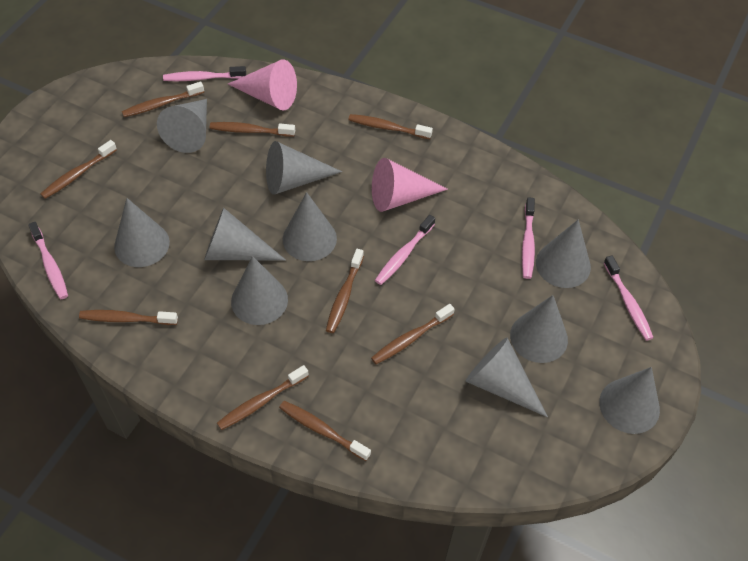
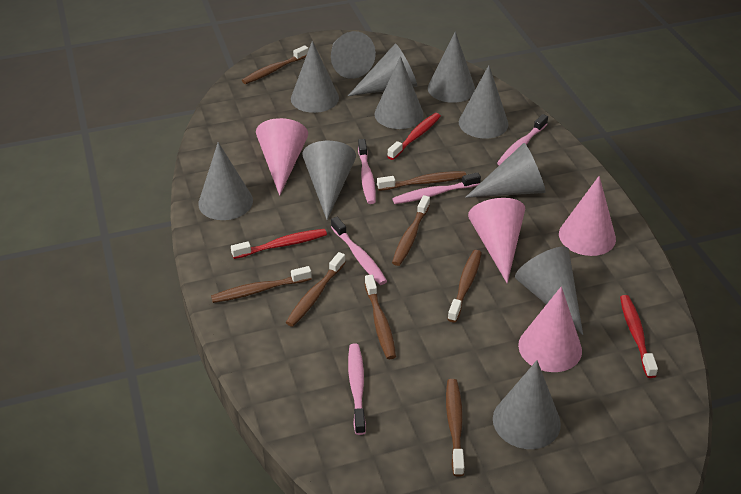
brown toothbrush: 9 -> 8
grey cone: 10 -> 11
pink cone: 2 -> 4
red toothbrush: 0 -> 3

